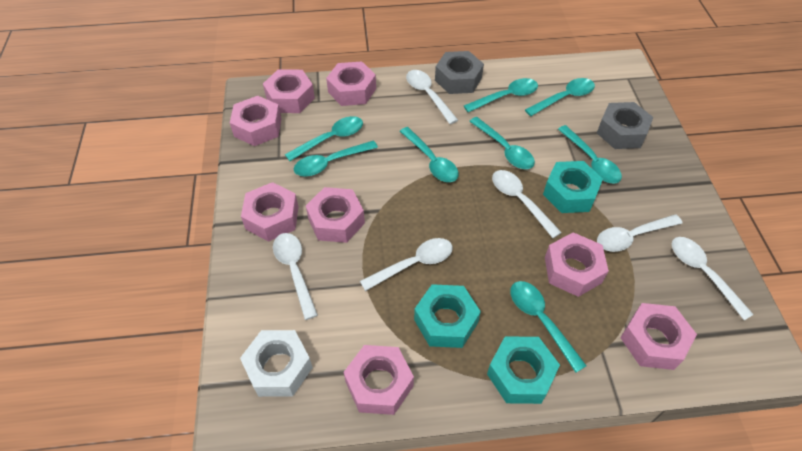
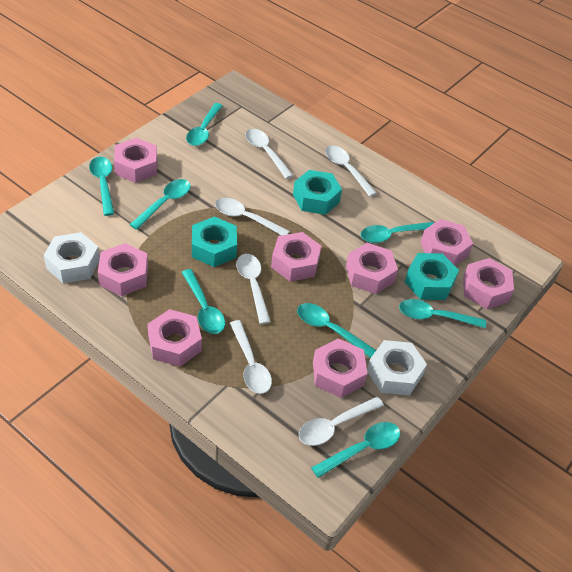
grey nut: 2 -> 0
white nut: 1 -> 2

